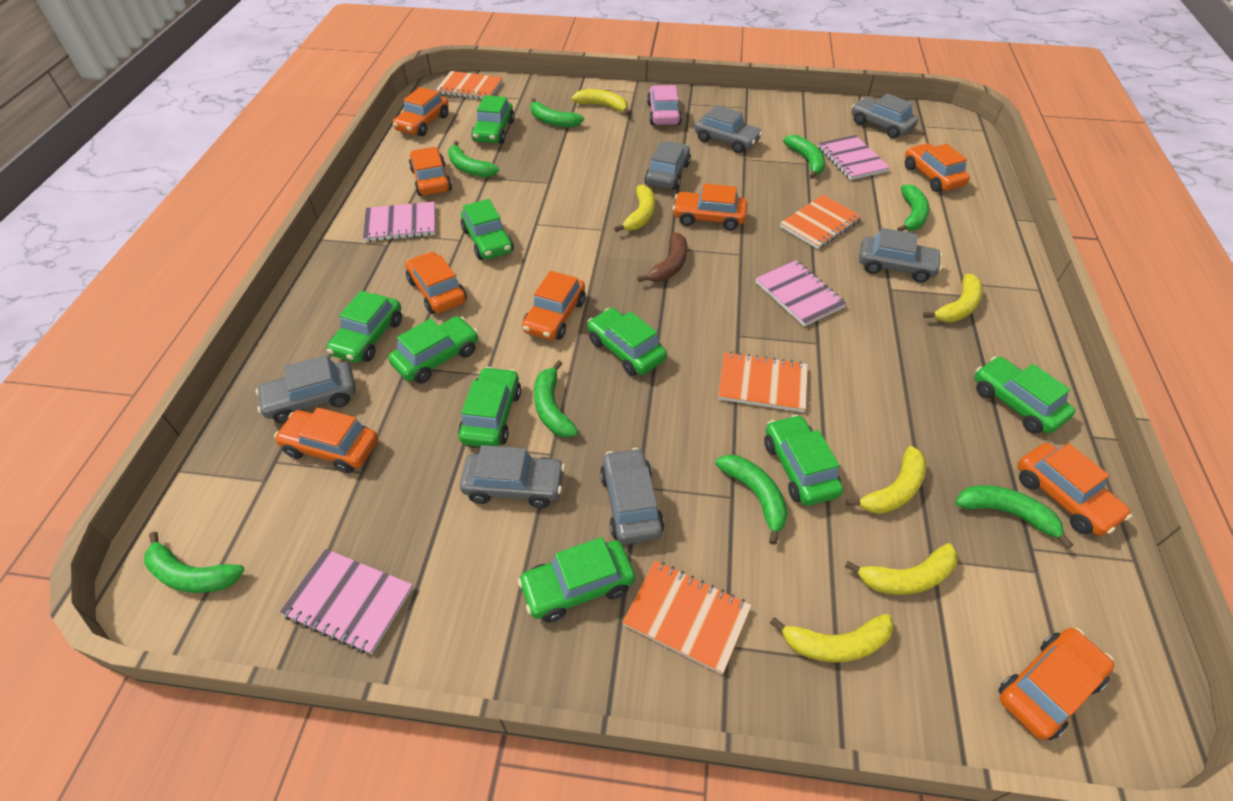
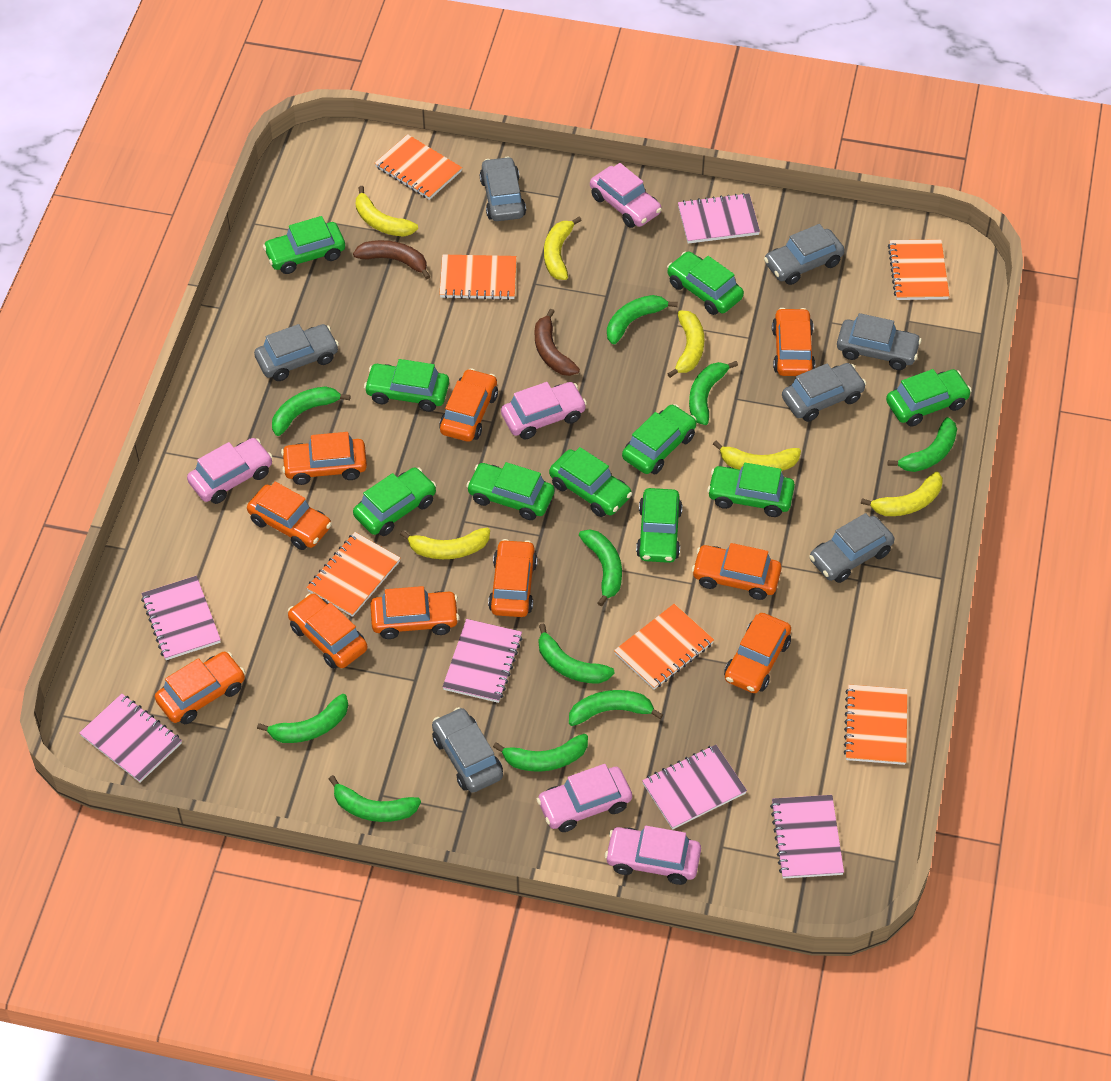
brown banana: 1 -> 2
green banana: 8 -> 10
green car: 9 -> 10
orange car: 9 -> 10
orange notebook: 4 -> 6
pink car: 1 -> 5
pink notebook: 4 -> 6

